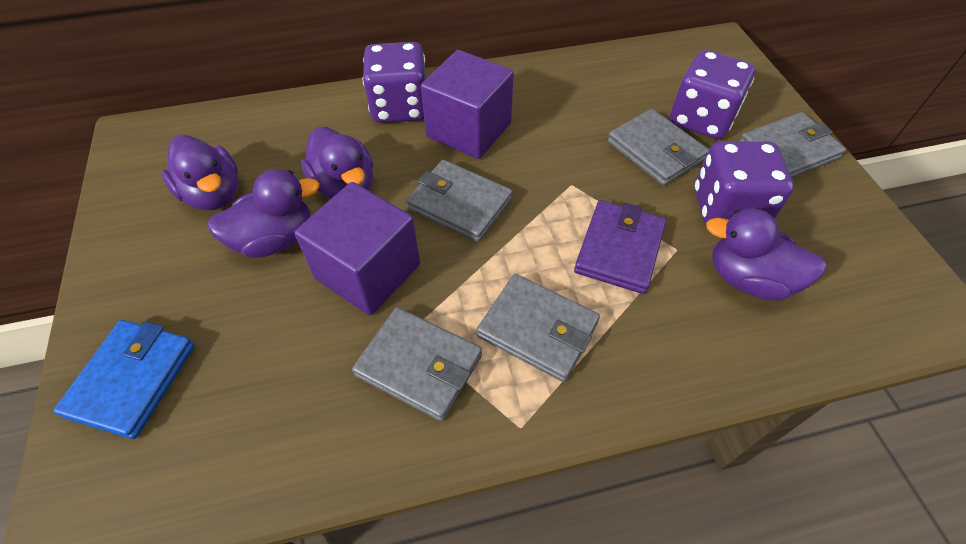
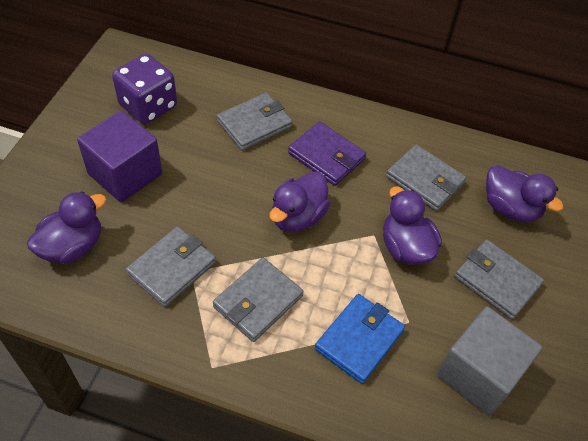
grey cube: 0 -> 1
purple cube: 2 -> 1
purple dice: 3 -> 1

